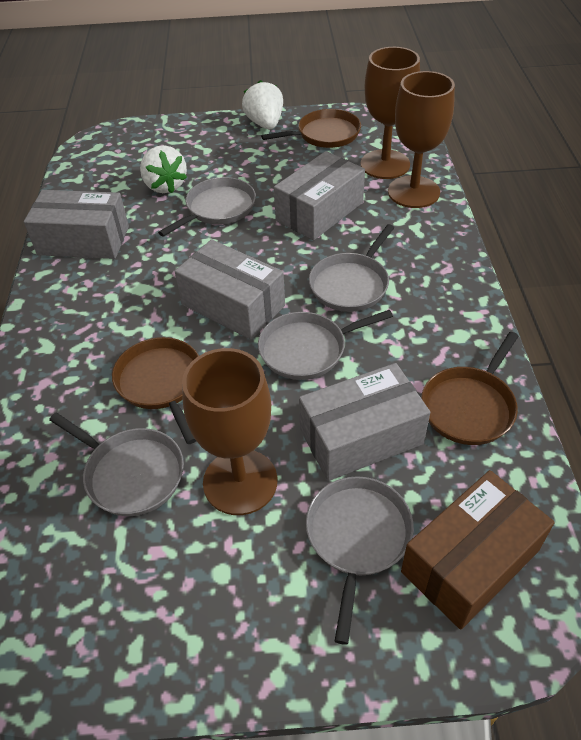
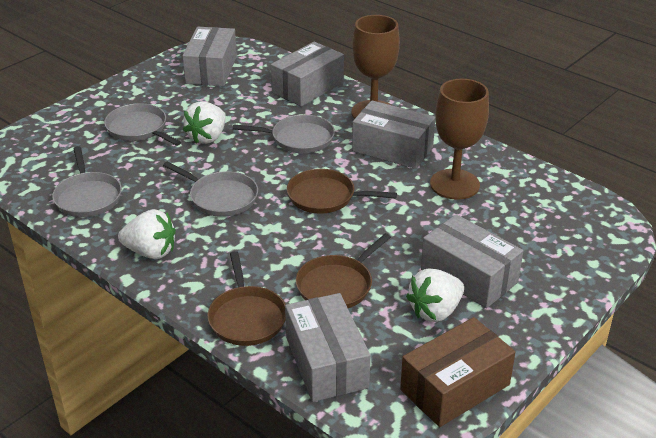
brown goblet: 3 -> 2
grey box: 4 -> 5
grey pan: 5 -> 4
white strawberry: 2 -> 3

